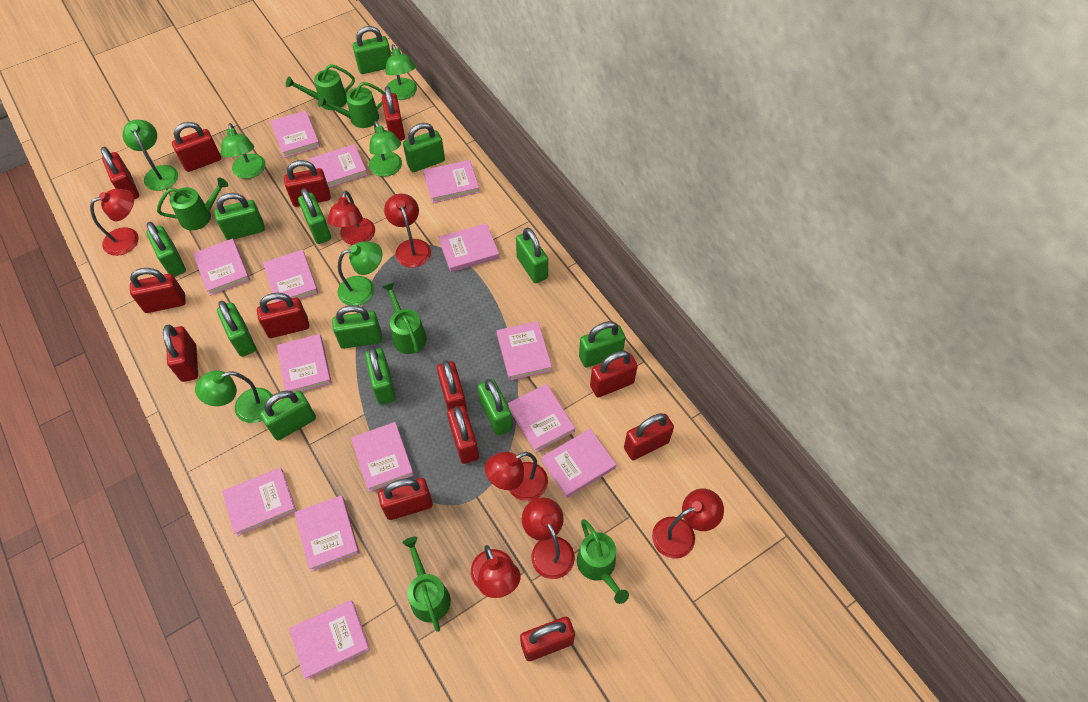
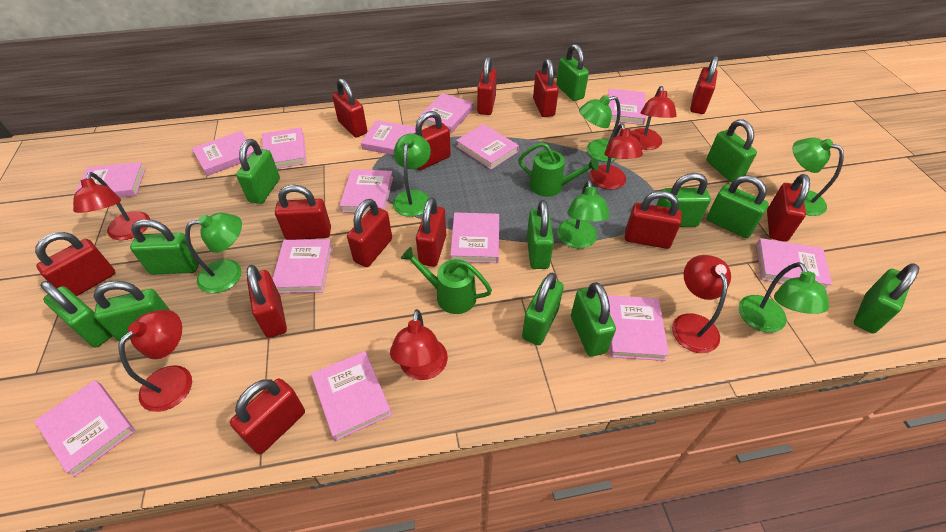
green watering can: 6 -> 2
red lamp: 7 -> 6

